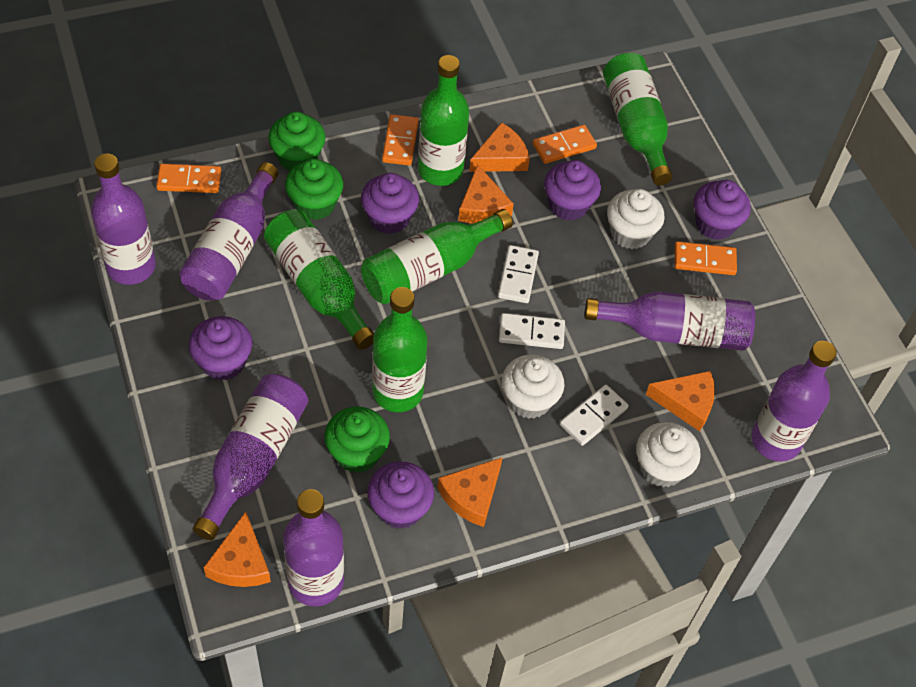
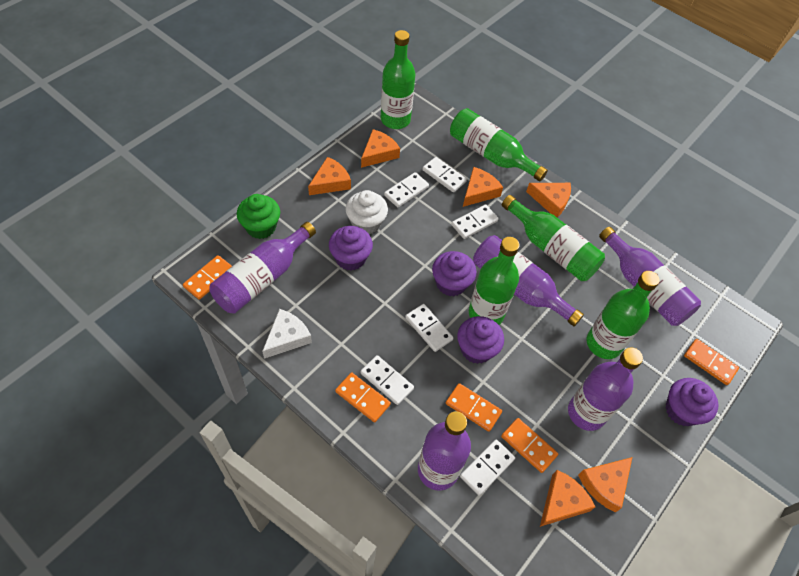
green cupcake: 3 -> 1
orange cheese: 5 -> 6
orange domino: 4 -> 5
purple bottle: 6 -> 5
purple cupcake: 5 -> 4
white cheese: 0 -> 1
white cupcake: 3 -> 1
white domino: 3 -> 6

